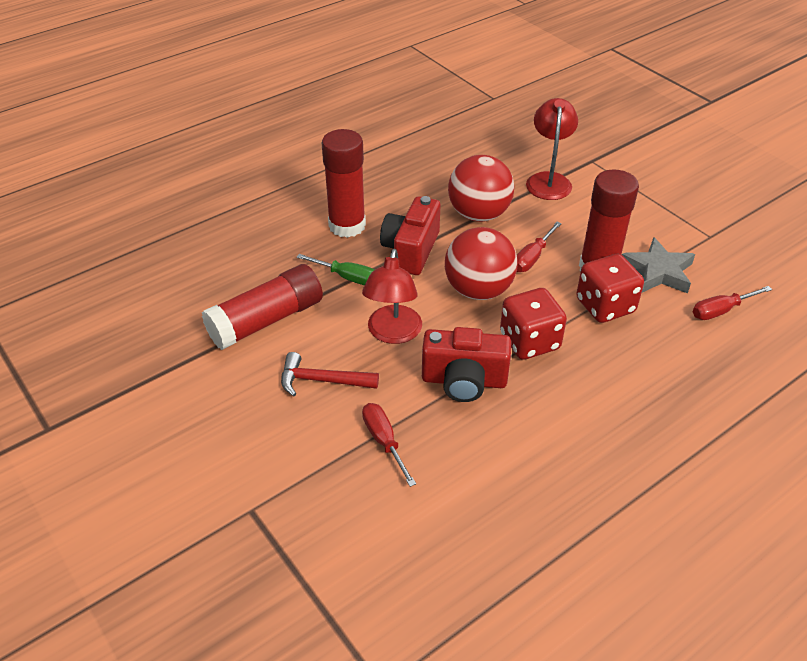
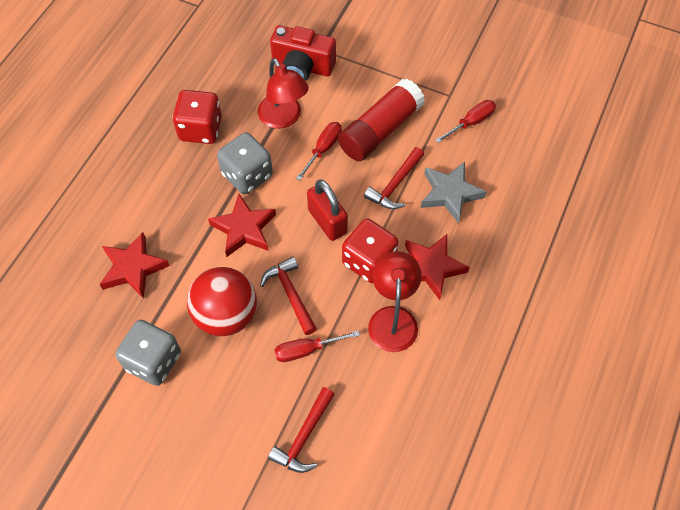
green screwdriver: 1 -> 0
grey dice: 0 -> 2
red ball: 2 -> 1
red camera: 2 -> 1
red glue stick: 3 -> 1
red hammer: 1 -> 3
red padlock: 0 -> 1
red star: 0 -> 3

